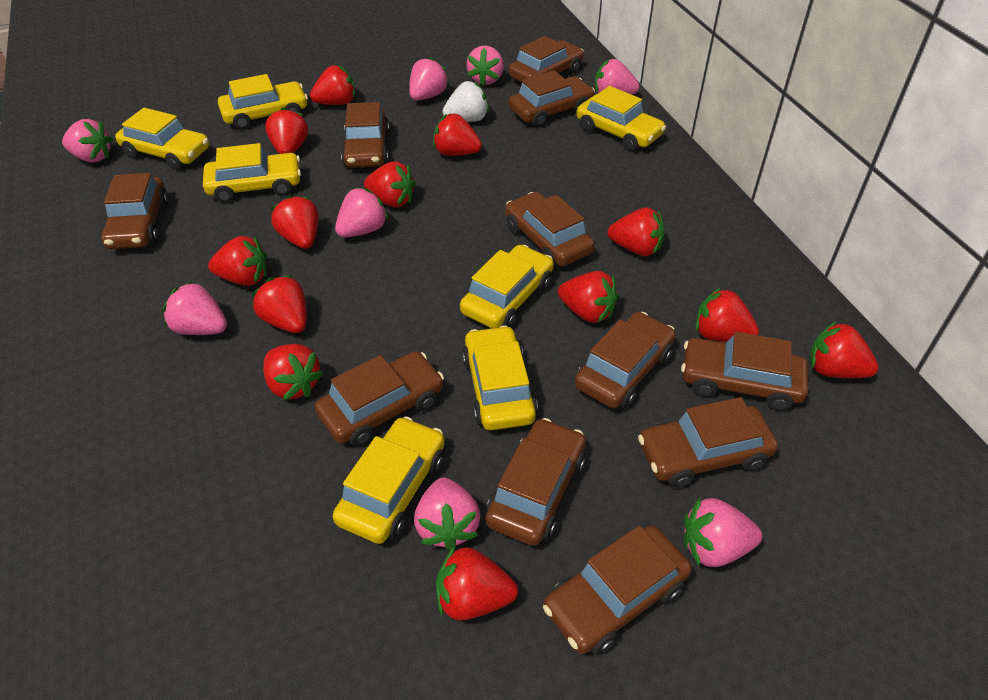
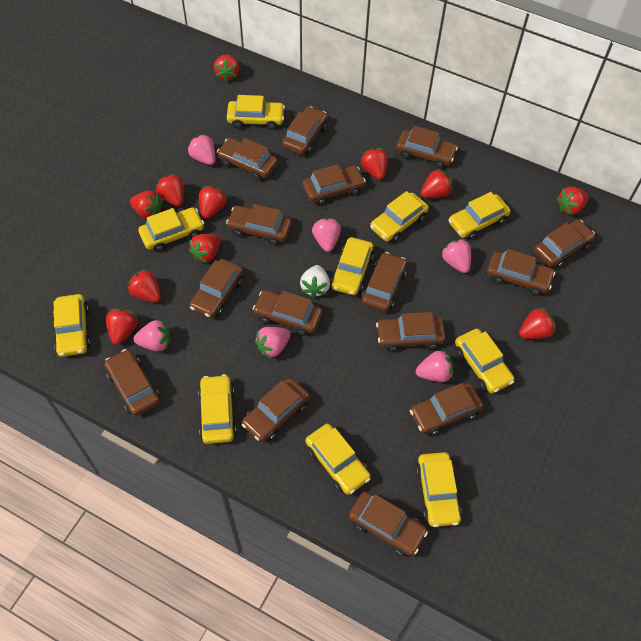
brown car: 11 -> 15
pink strawberry: 8 -> 6
red strawberry: 13 -> 11
yellow car: 7 -> 10

